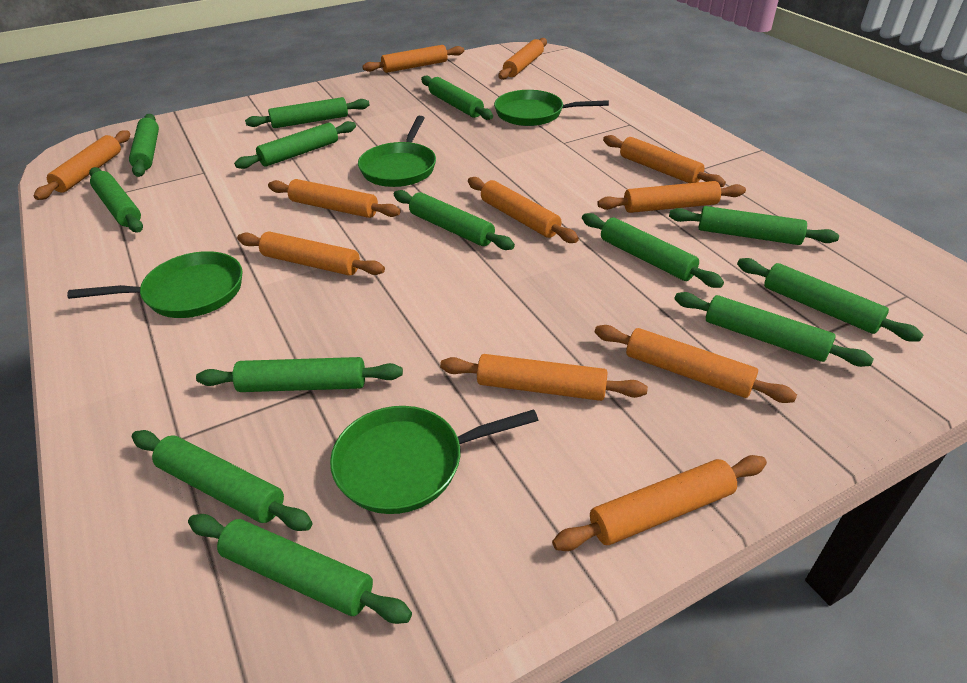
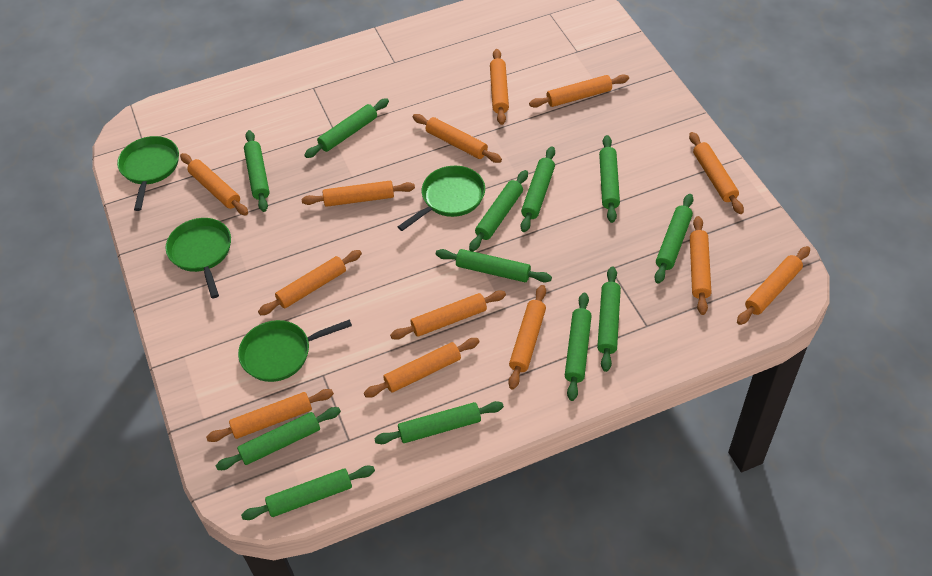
green rolling pin: 13 -> 12
orange rolling pin: 11 -> 13

